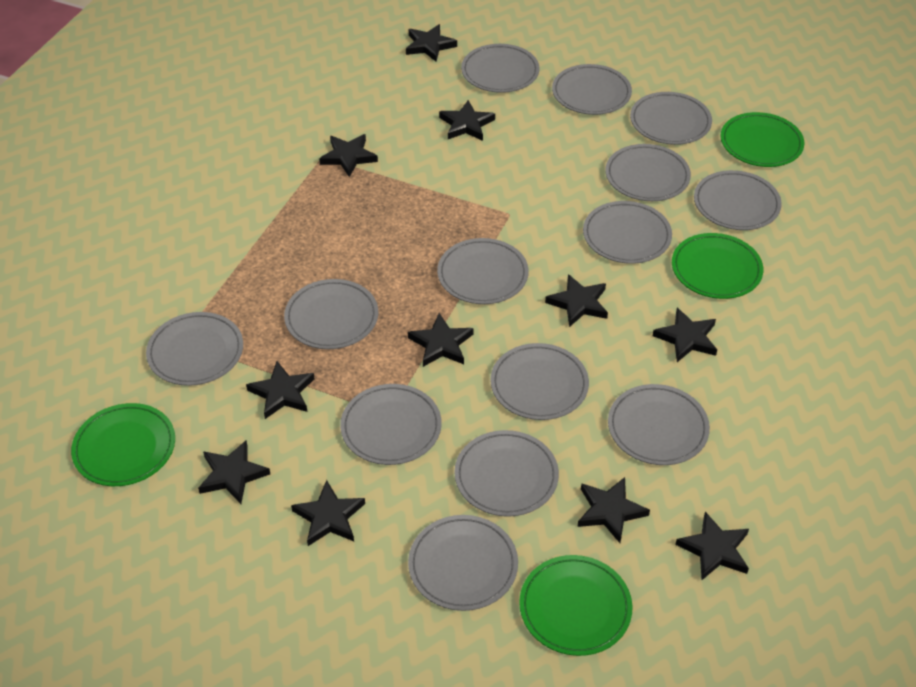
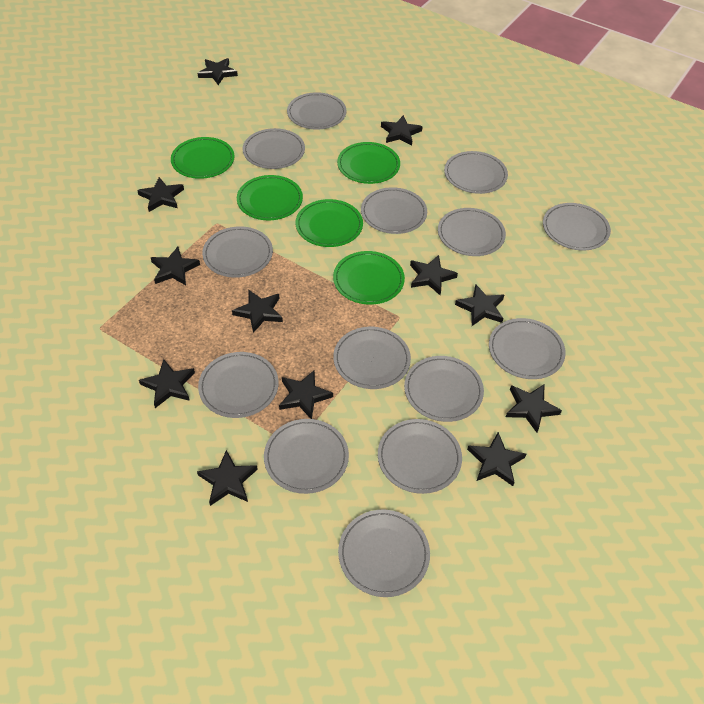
black star: 11 -> 12
green plate: 4 -> 5

